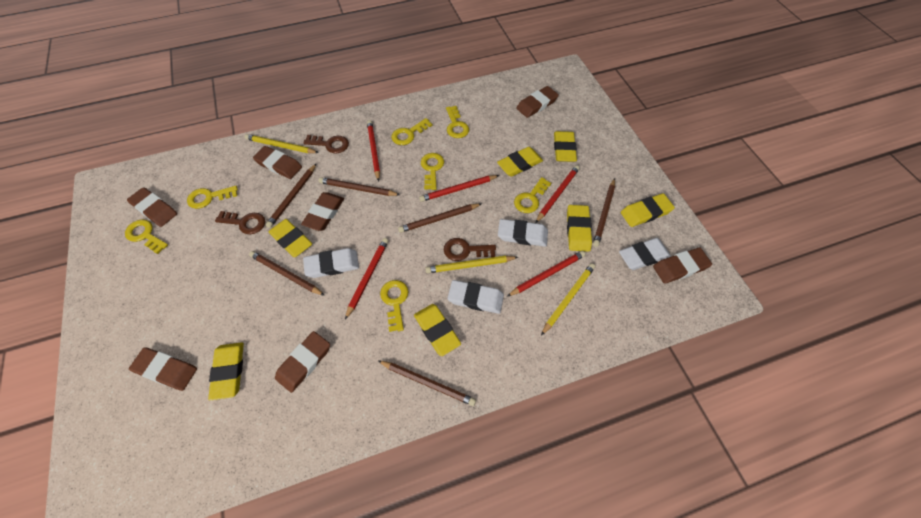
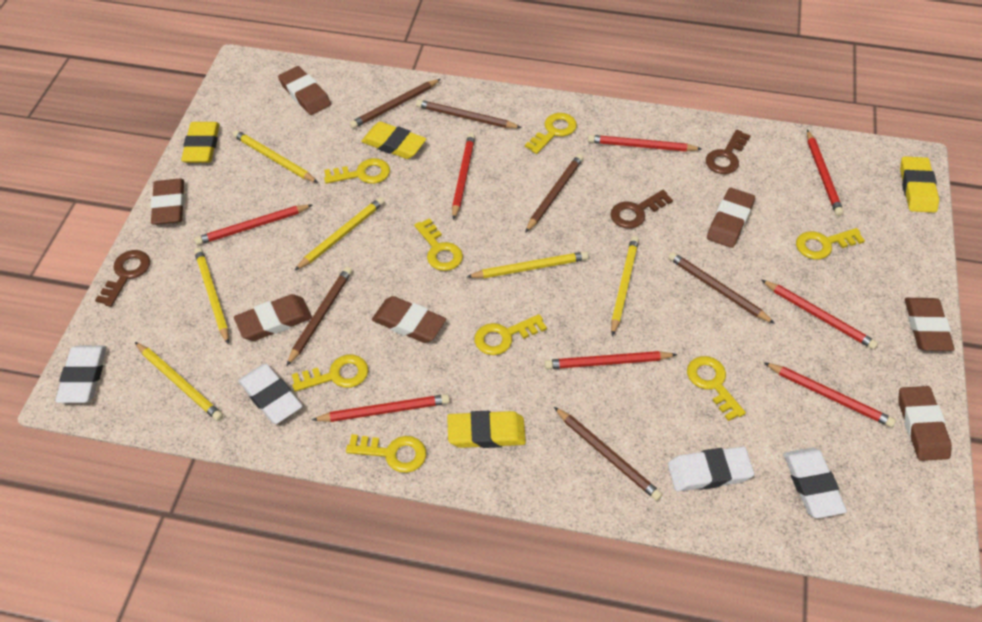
red pencil: 5 -> 8
yellow eraser: 7 -> 4
yellow key: 7 -> 8
yellow pencil: 3 -> 6

